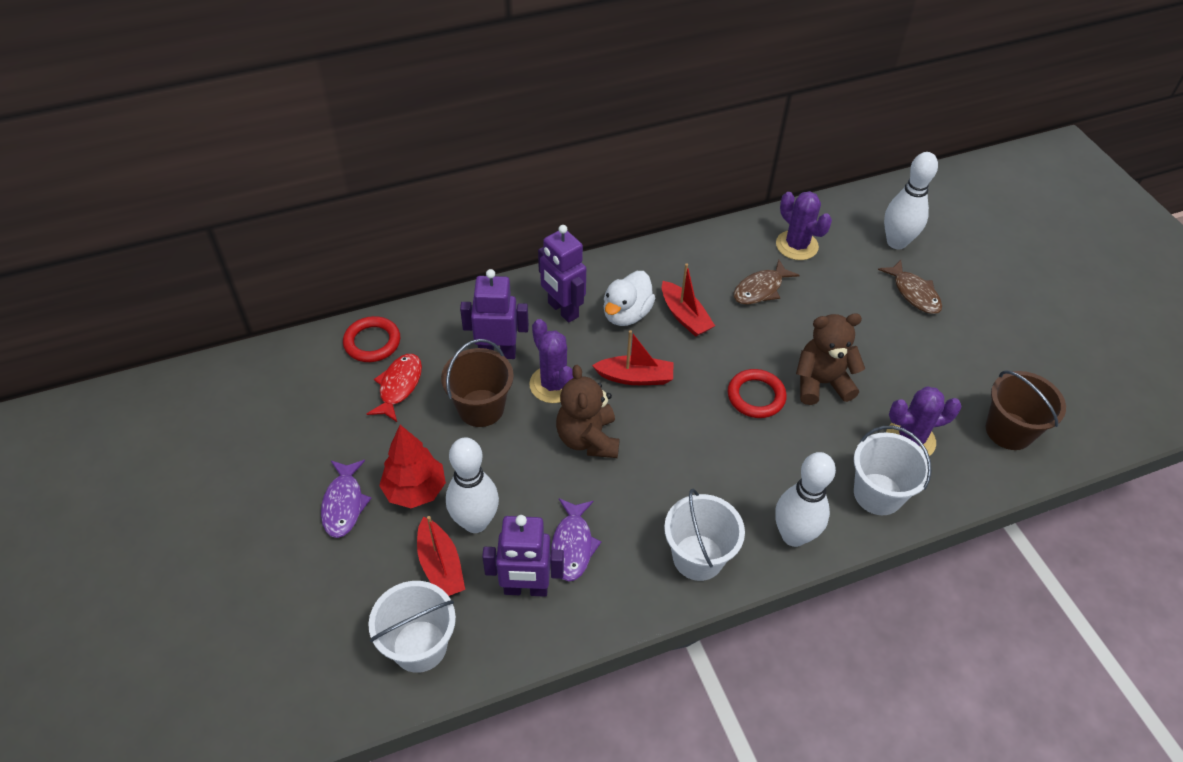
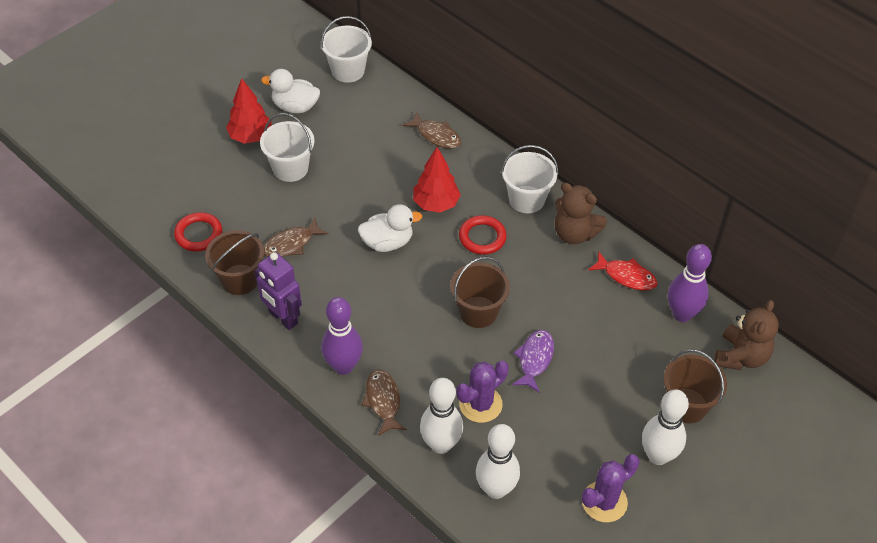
brown bucket: 2 -> 3
brown fish: 2 -> 3
purple bowling pin: 0 -> 2
purple cactus: 3 -> 2
purple fish: 2 -> 1
purple robot: 3 -> 1
red boat: 3 -> 0
red tree: 1 -> 2
white duck: 1 -> 2

